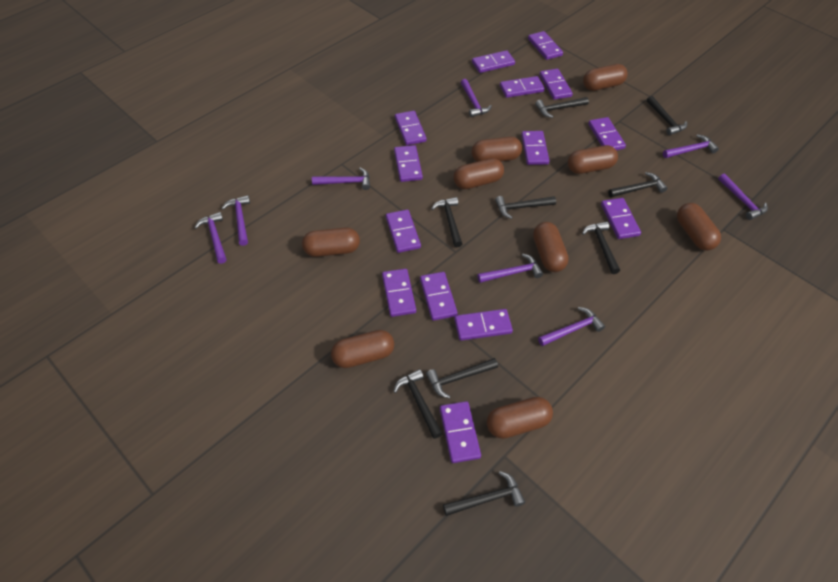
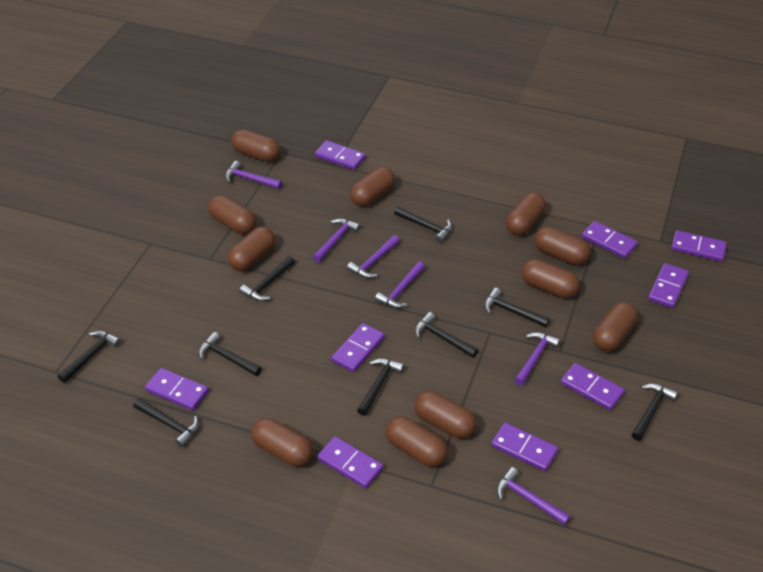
brown capsule: 9 -> 11
purple domino: 14 -> 9
purple hammer: 8 -> 6

